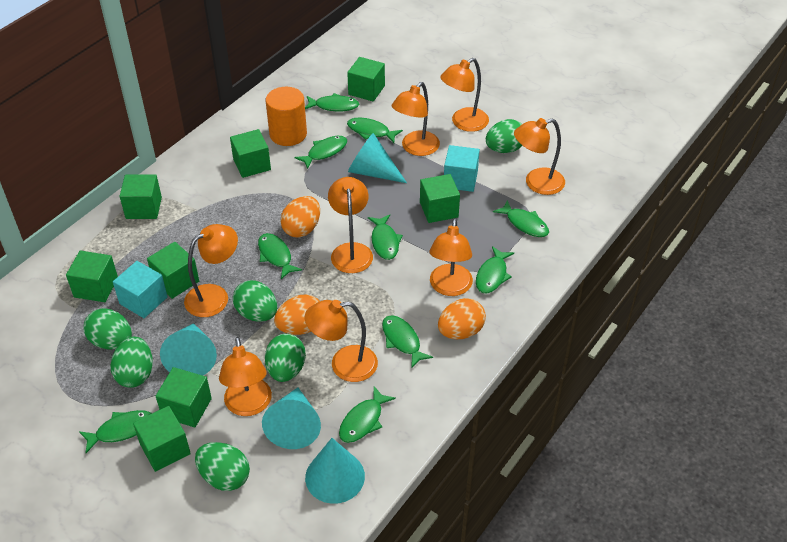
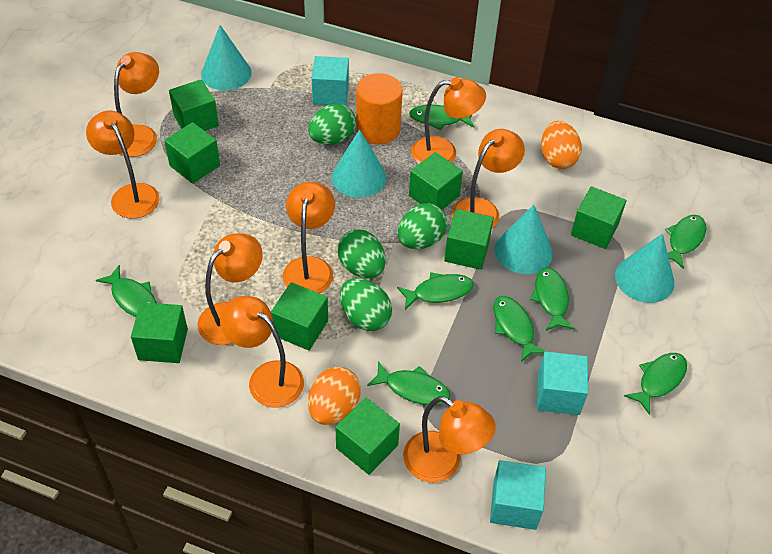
green egg: 6 -> 4
green fish: 10 -> 8
orange egg: 3 -> 2
turquoise cube: 2 -> 3

